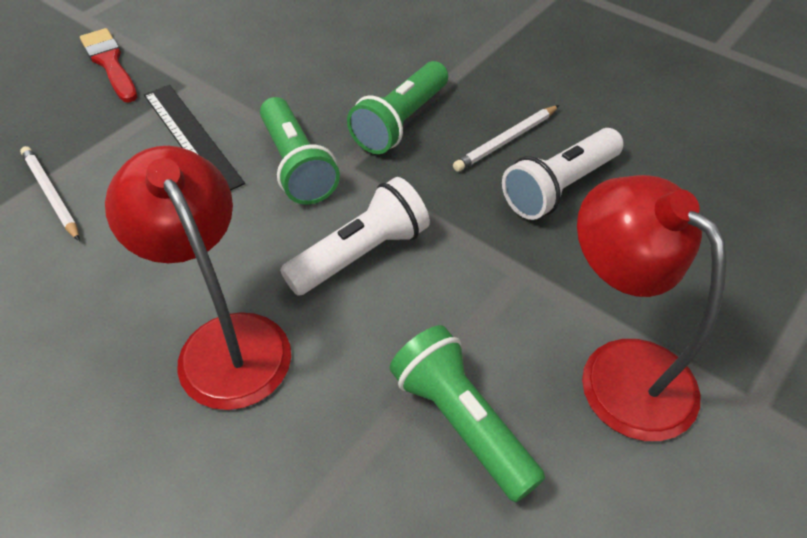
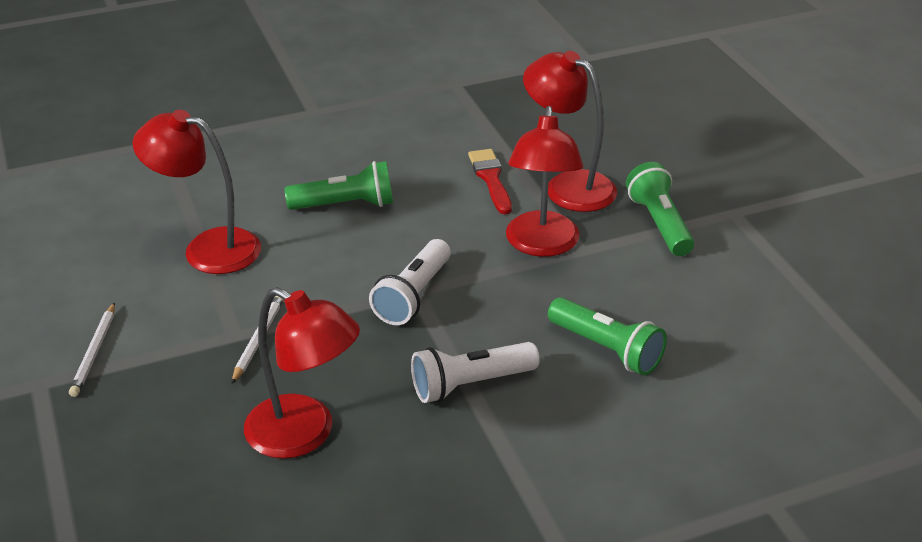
black ruler: 1 -> 0
red lamp: 2 -> 4

